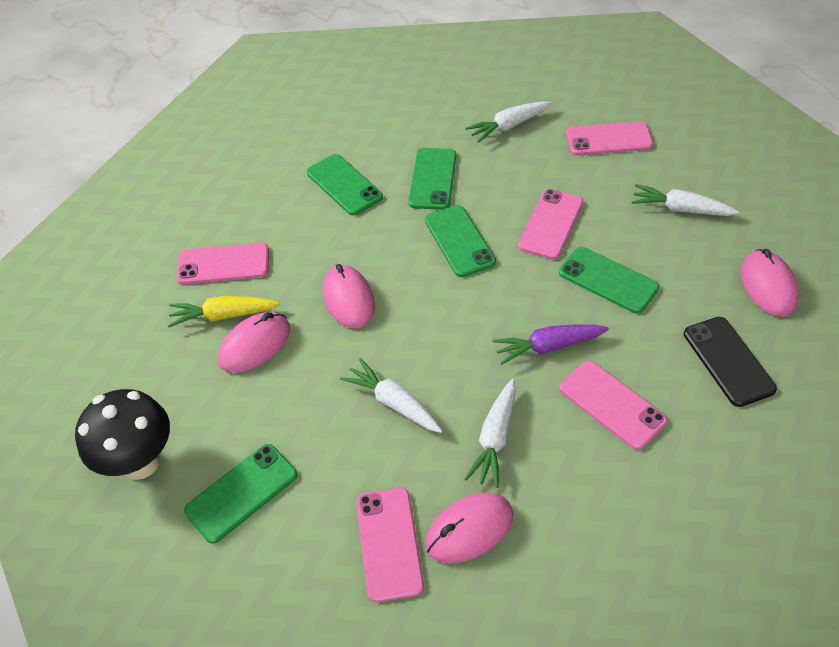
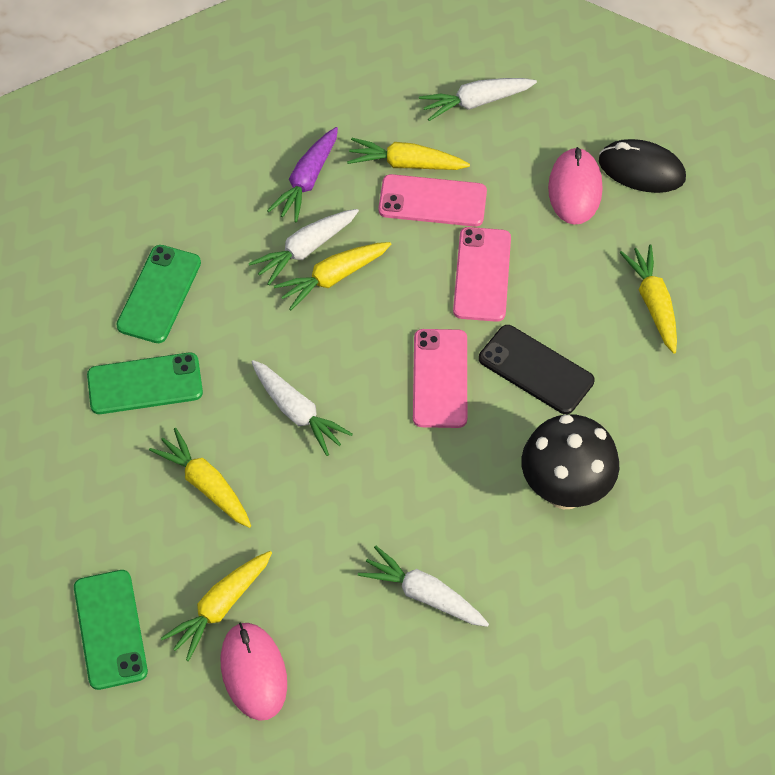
black mouse: 0 -> 1
green phone: 5 -> 3
pink mouse: 4 -> 2
pink phone: 5 -> 3
yellow carrot: 1 -> 5

